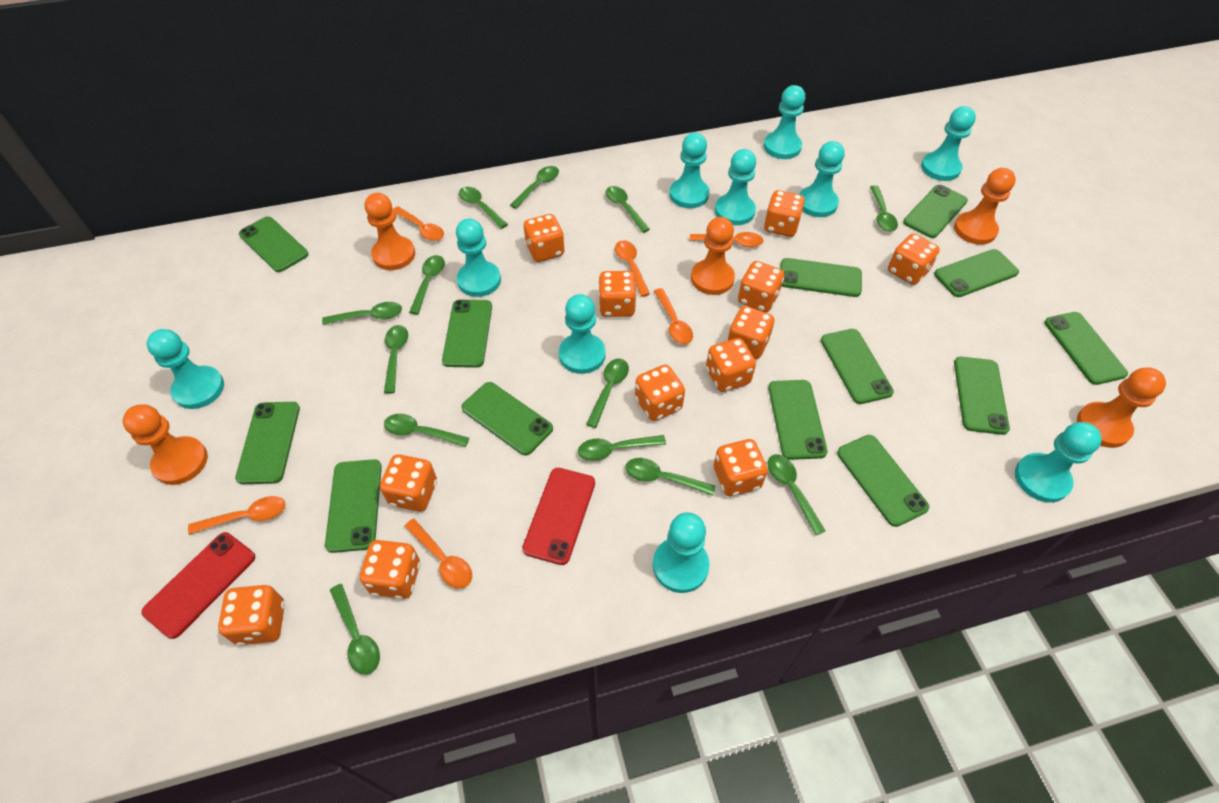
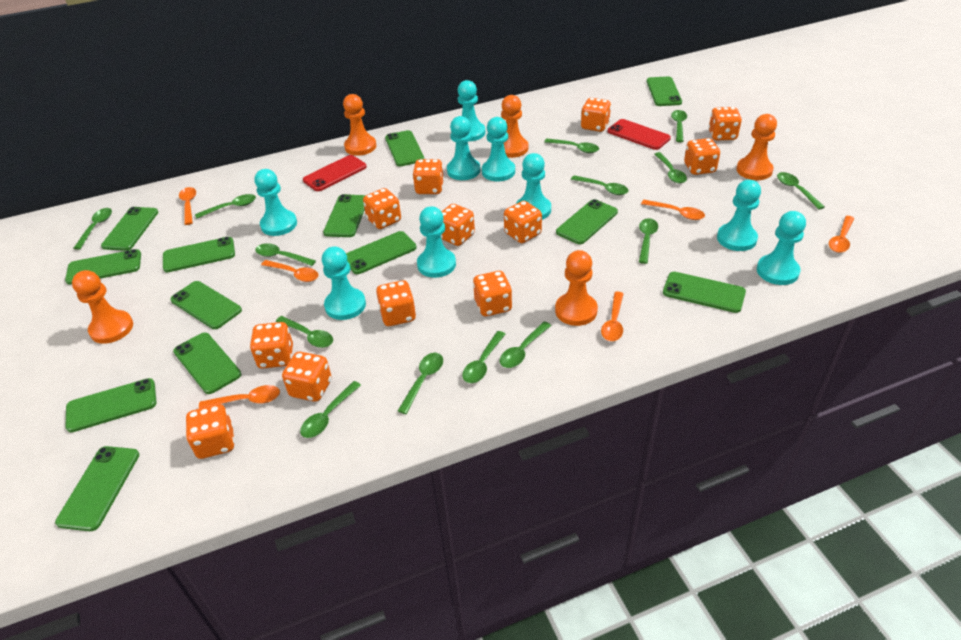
green spoon: 13 -> 14
turquoise pawn: 10 -> 9

